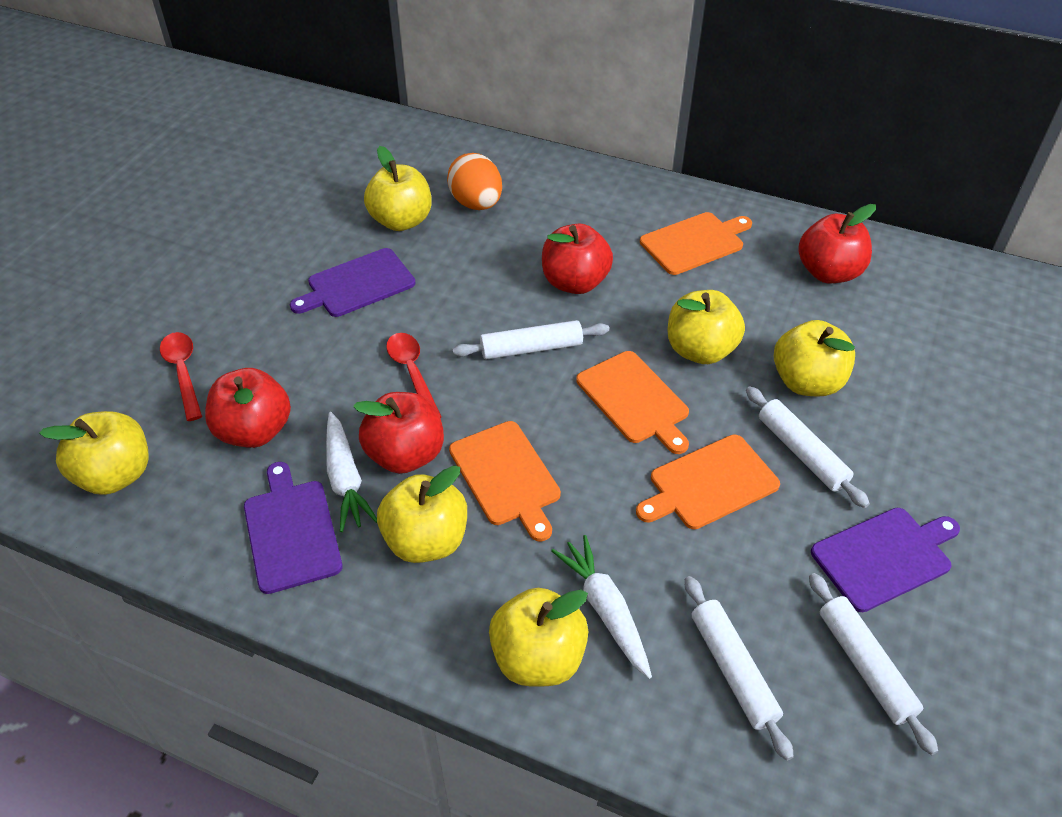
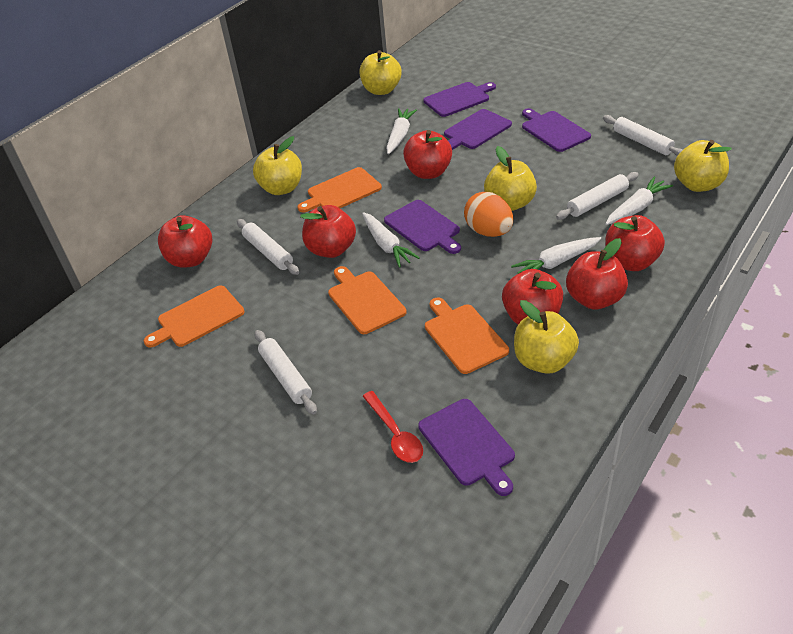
purple cutting board: 3 -> 5
red apple: 4 -> 6
red spoon: 2 -> 1
white carrot: 2 -> 4
yellow apple: 6 -> 5

